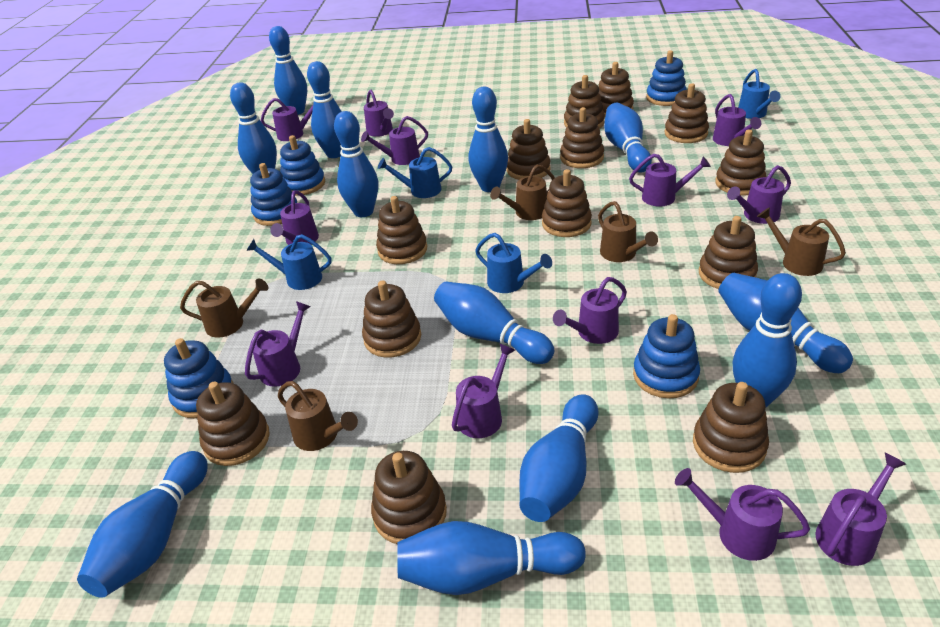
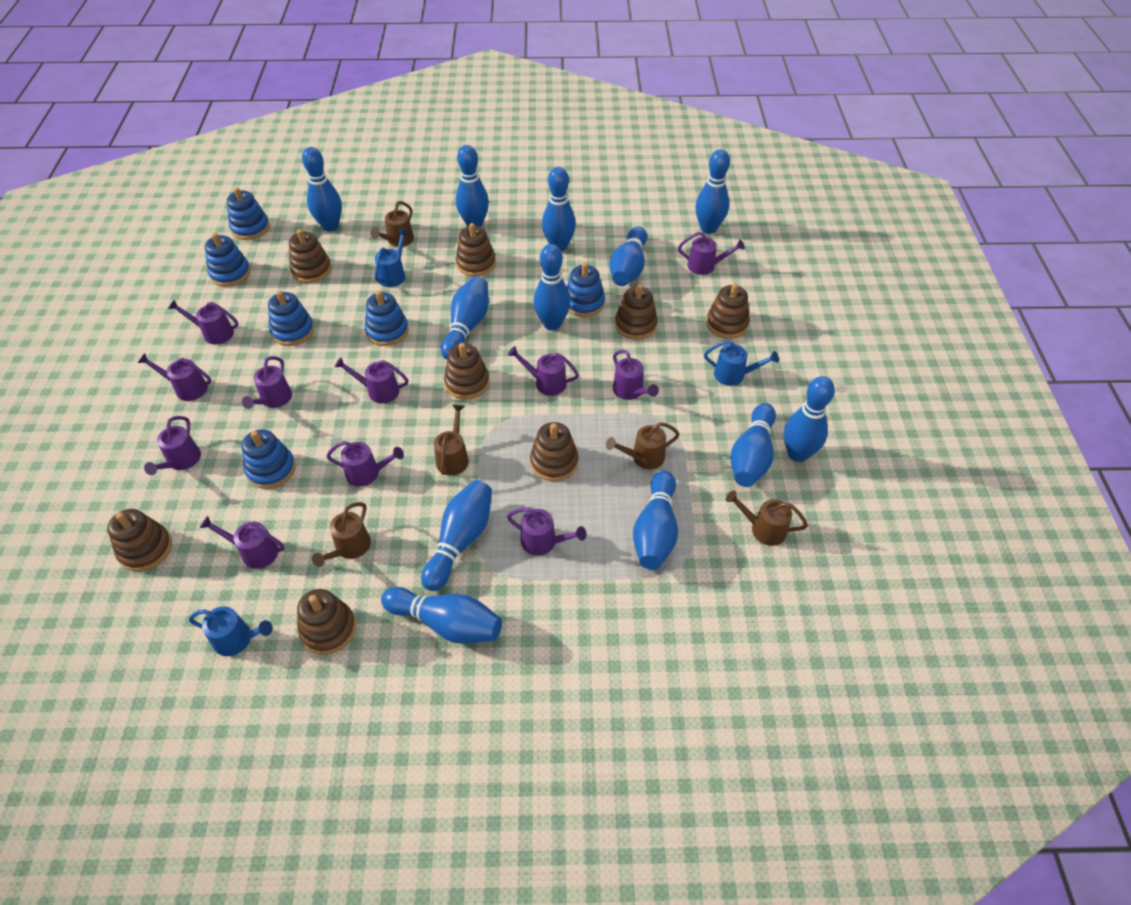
blue stacking toy: 5 -> 6
blue watering can: 4 -> 3
brown stacking toy: 13 -> 8
purple watering can: 12 -> 11

